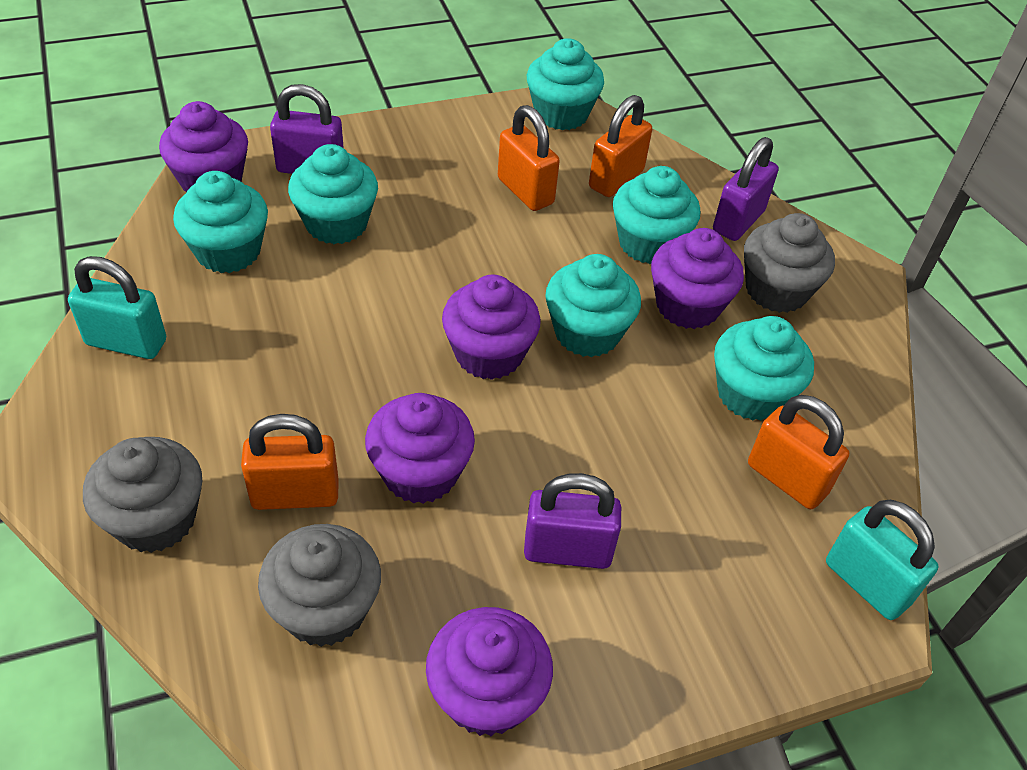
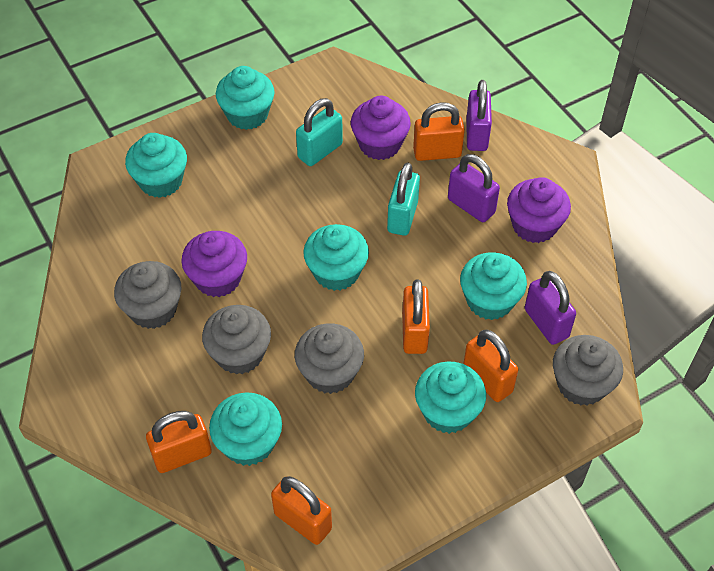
grey cupcake: 3 -> 4
orange padlock: 4 -> 5
purple cupcake: 5 -> 3

